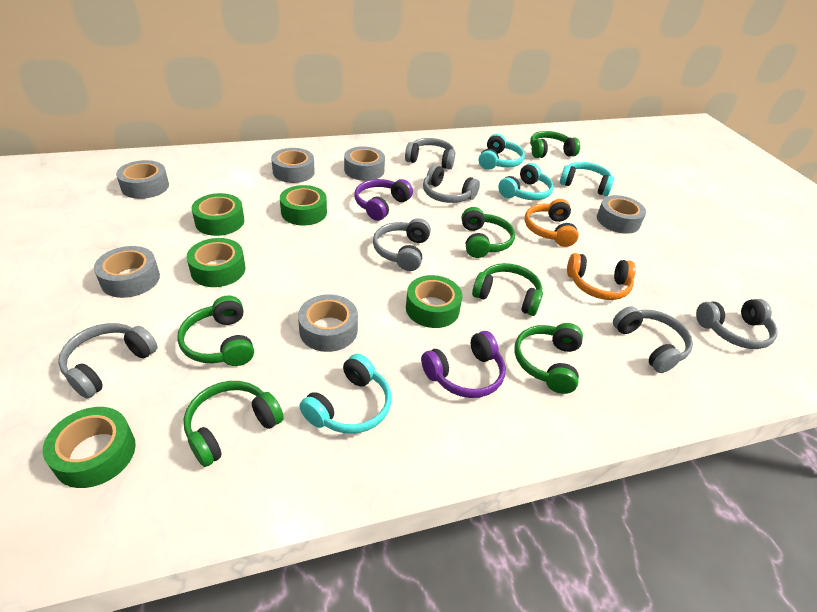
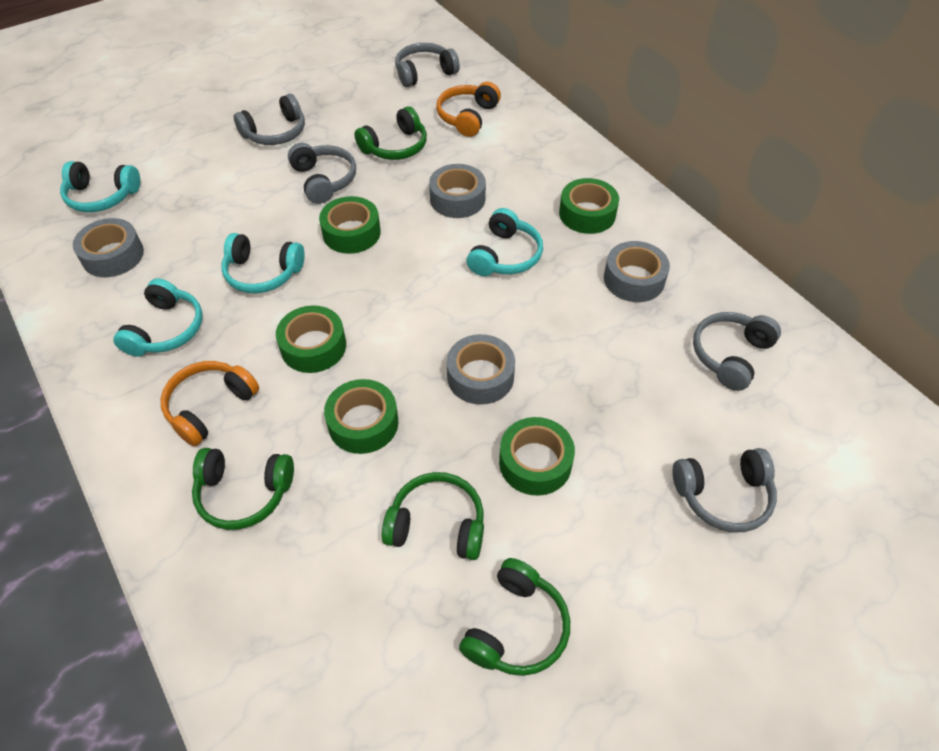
green headphones: 6 -> 4
grey headphones: 6 -> 5
grey tape: 6 -> 4
purple headphones: 2 -> 0

